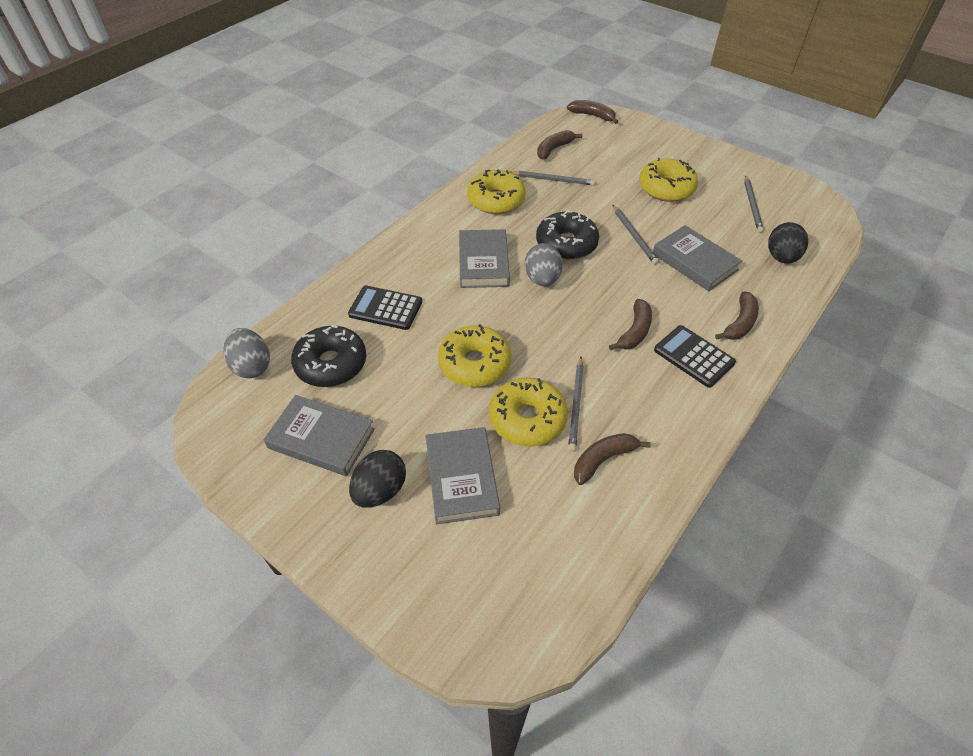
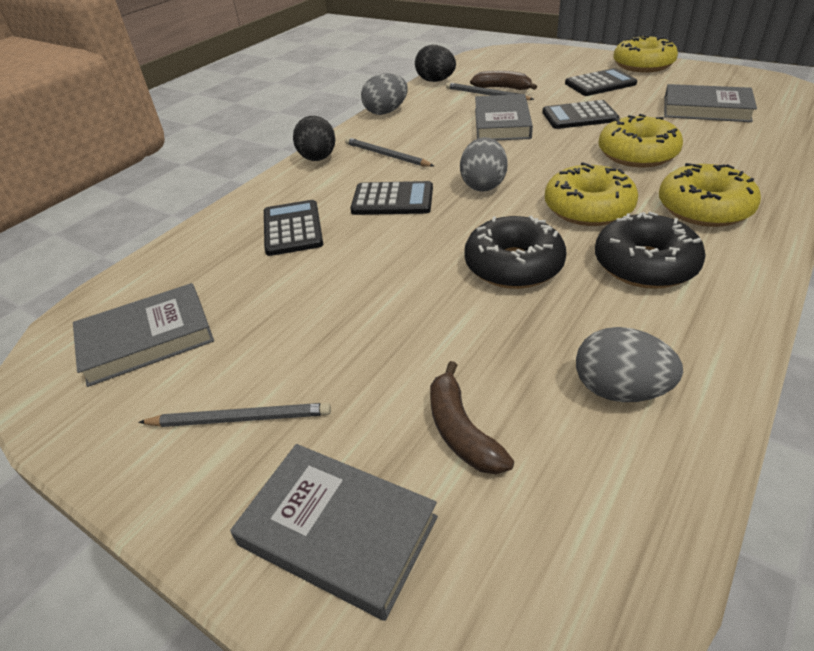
black calculator: 2 -> 4
brown banana: 5 -> 2
grey egg: 2 -> 3
grey pencil: 4 -> 3

